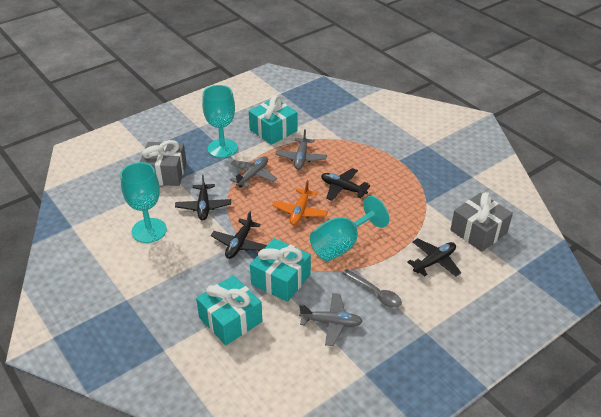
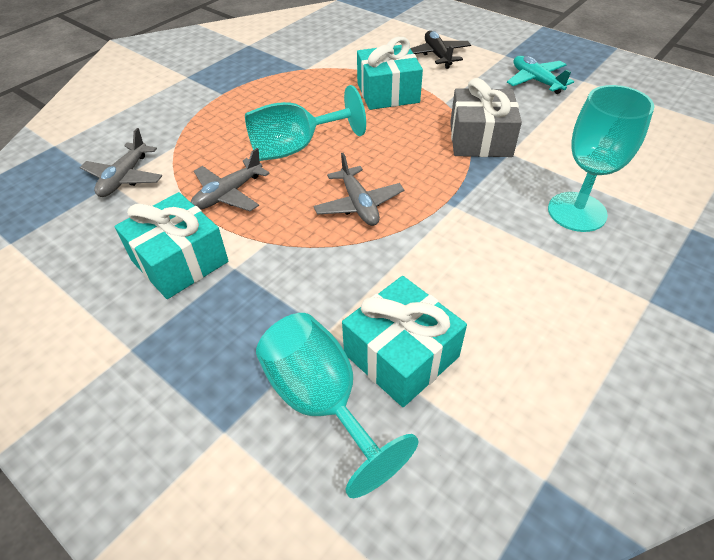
black plane: 4 -> 1
grey gift: 2 -> 1
grey spoon: 1 -> 0
orange plane: 1 -> 0
turquoise plane: 0 -> 1

